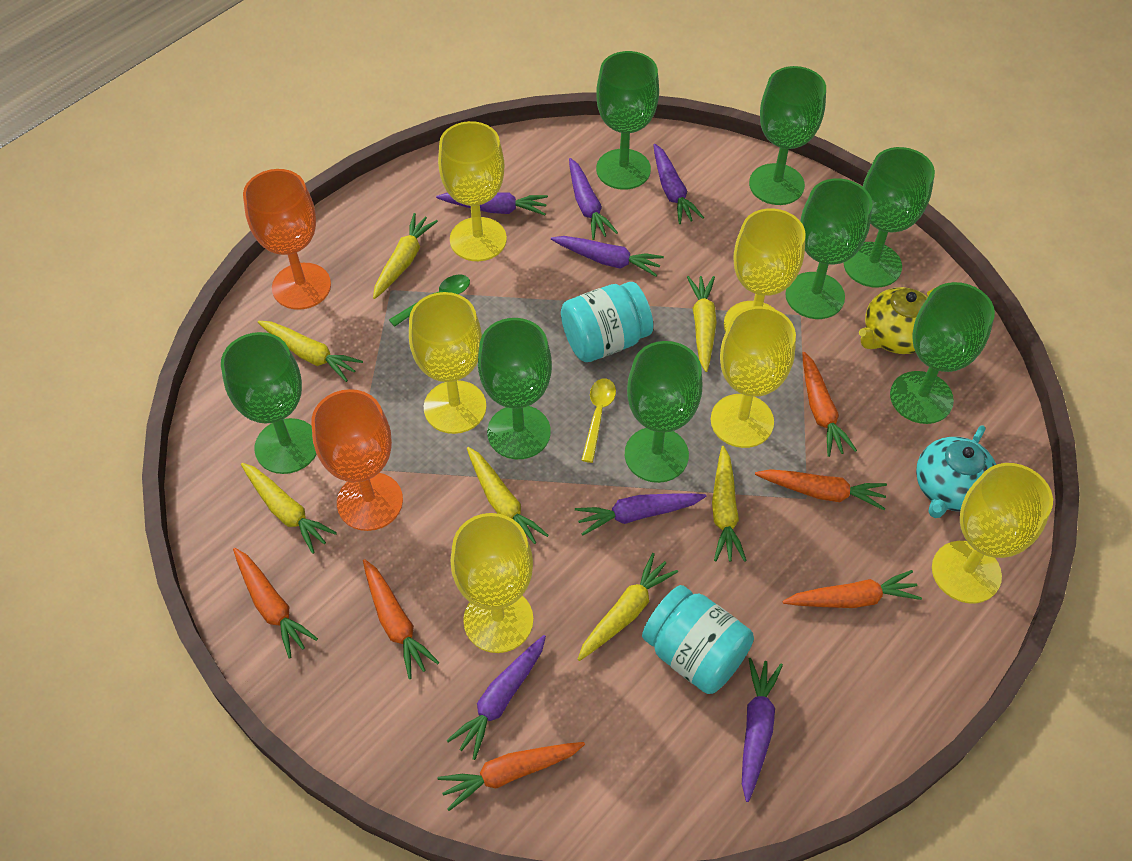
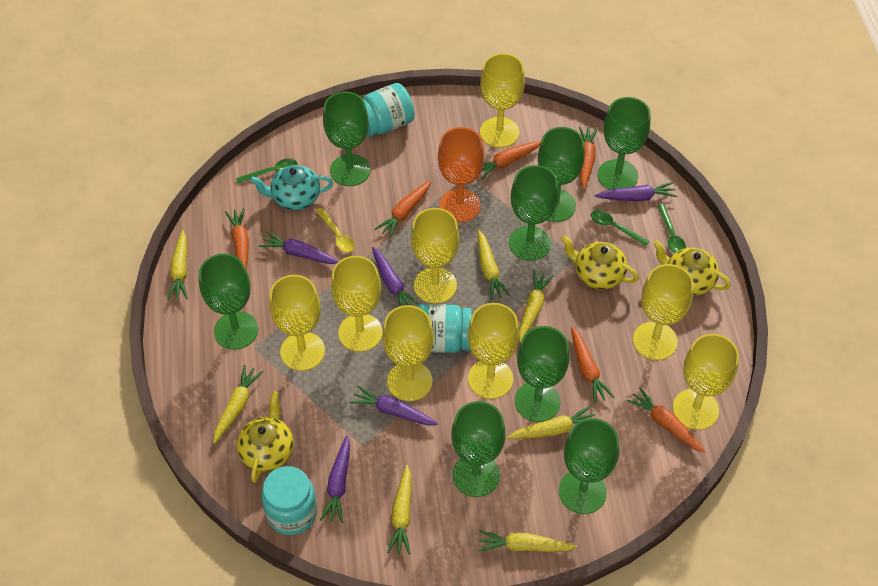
green spoon: 1 -> 3
orange goblet: 2 -> 1
purple carrot: 7 -> 5
turquoise jar: 2 -> 3
yellow goblet: 6 -> 8
yellow teapot: 1 -> 3

